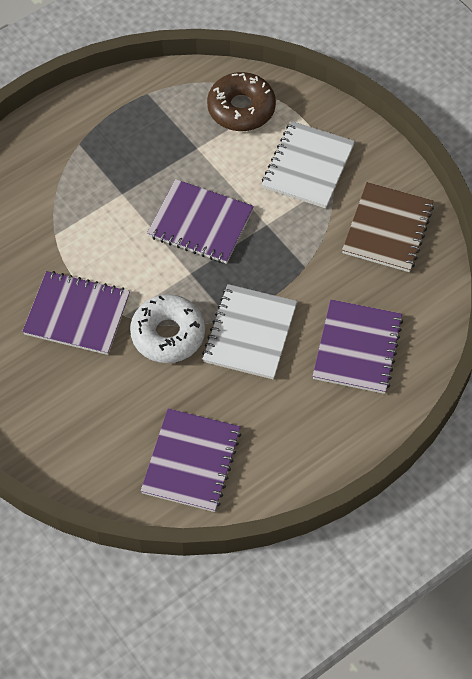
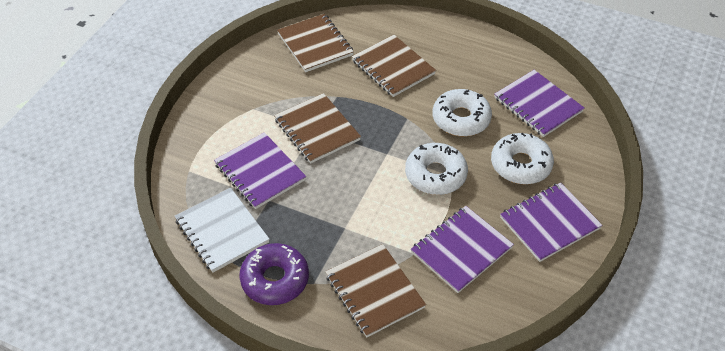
brown donut: 1 -> 0
brown notebook: 1 -> 4
purple donut: 0 -> 1
white donut: 1 -> 3
white notebook: 2 -> 1

